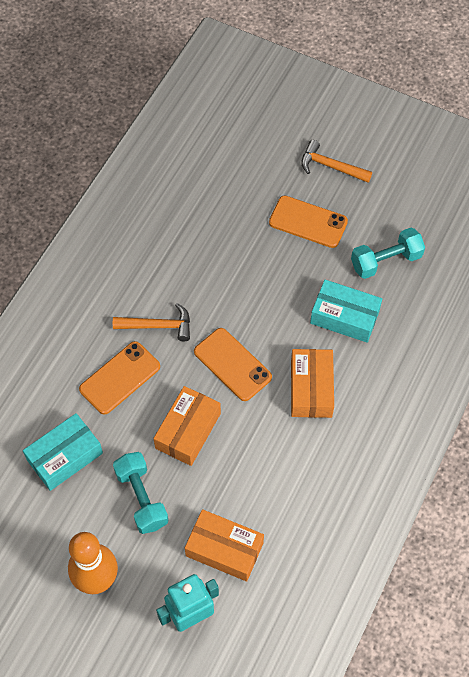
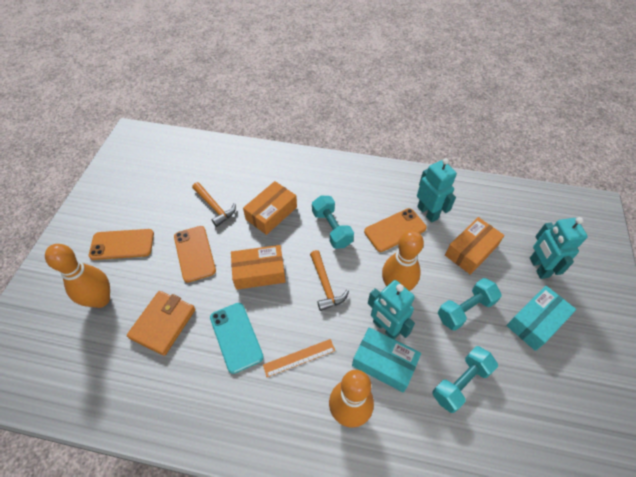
orange bowling pin: 1 -> 3
orange ruler: 0 -> 1
orange wallet: 0 -> 1
turquoise dumbbell: 2 -> 3
turquoise phone: 0 -> 1
turquoise robot: 1 -> 3

